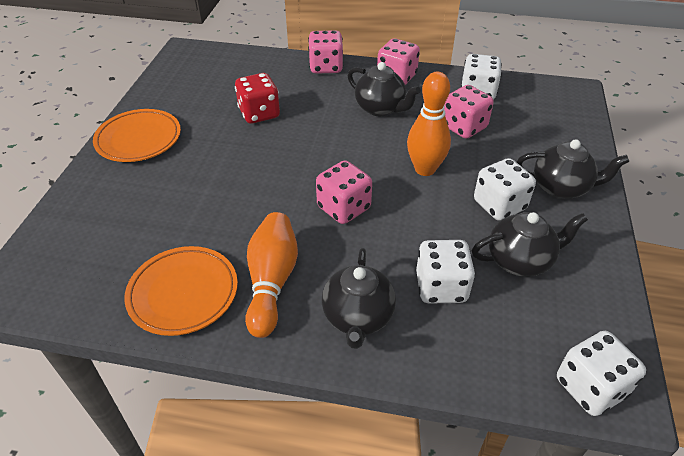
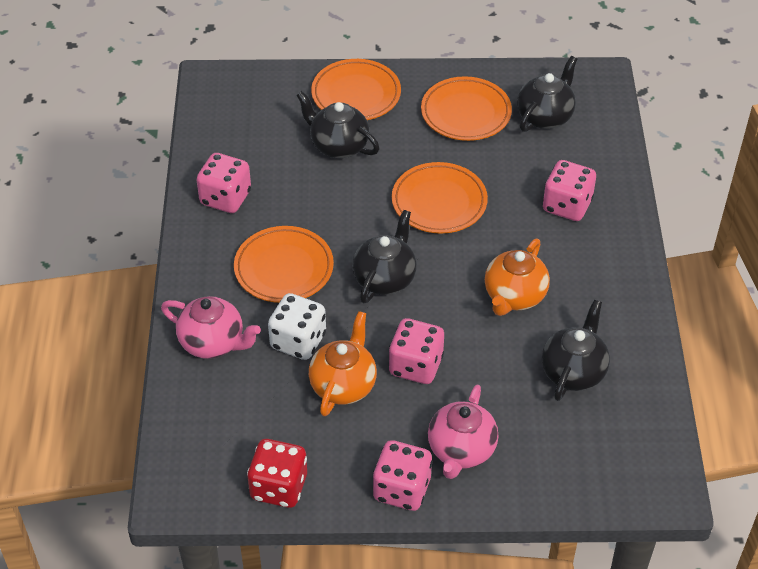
orange bowling pin: 2 -> 0
orange plate: 2 -> 4
orange teapot: 0 -> 2
pink teapot: 0 -> 2
white dice: 4 -> 1

